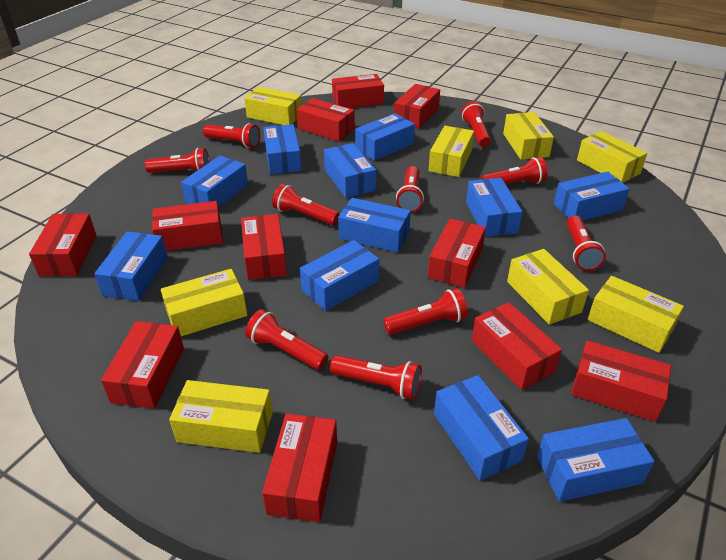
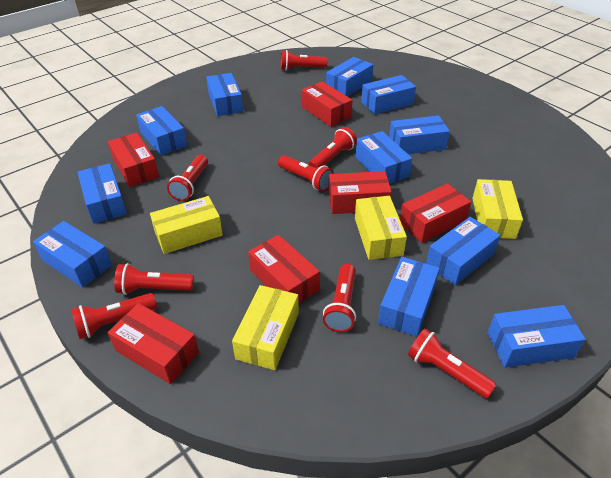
red box: 11 -> 6
red flashlight: 10 -> 8
yellow box: 8 -> 4

